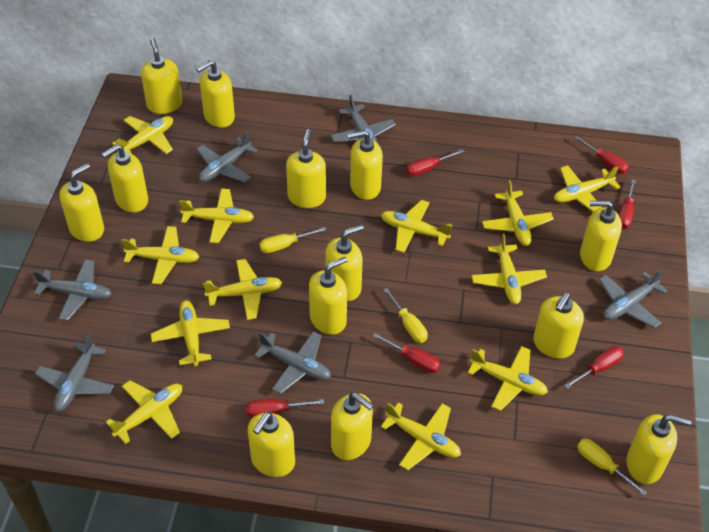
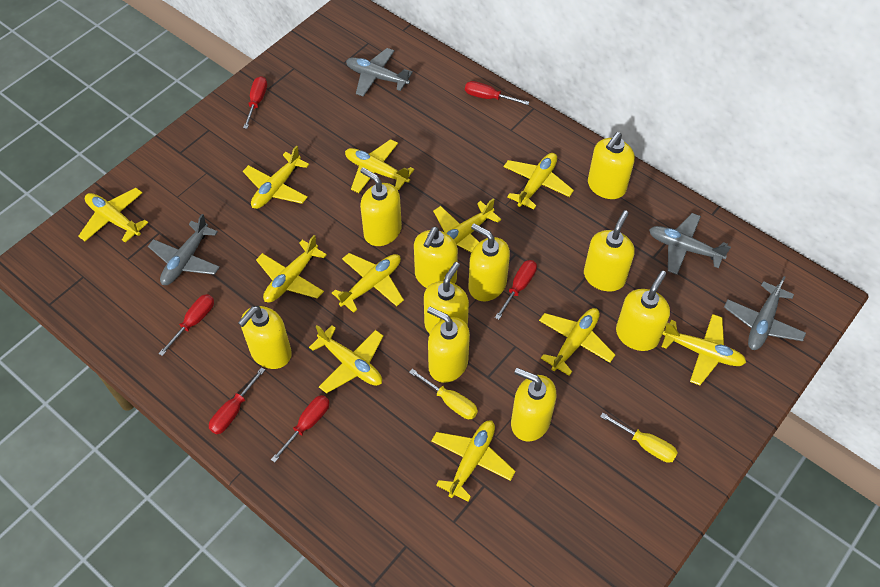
grey plane: 6 -> 4
yellow plane: 12 -> 11
yellow screwdriver: 3 -> 2
yellow soap dispenser: 13 -> 10

